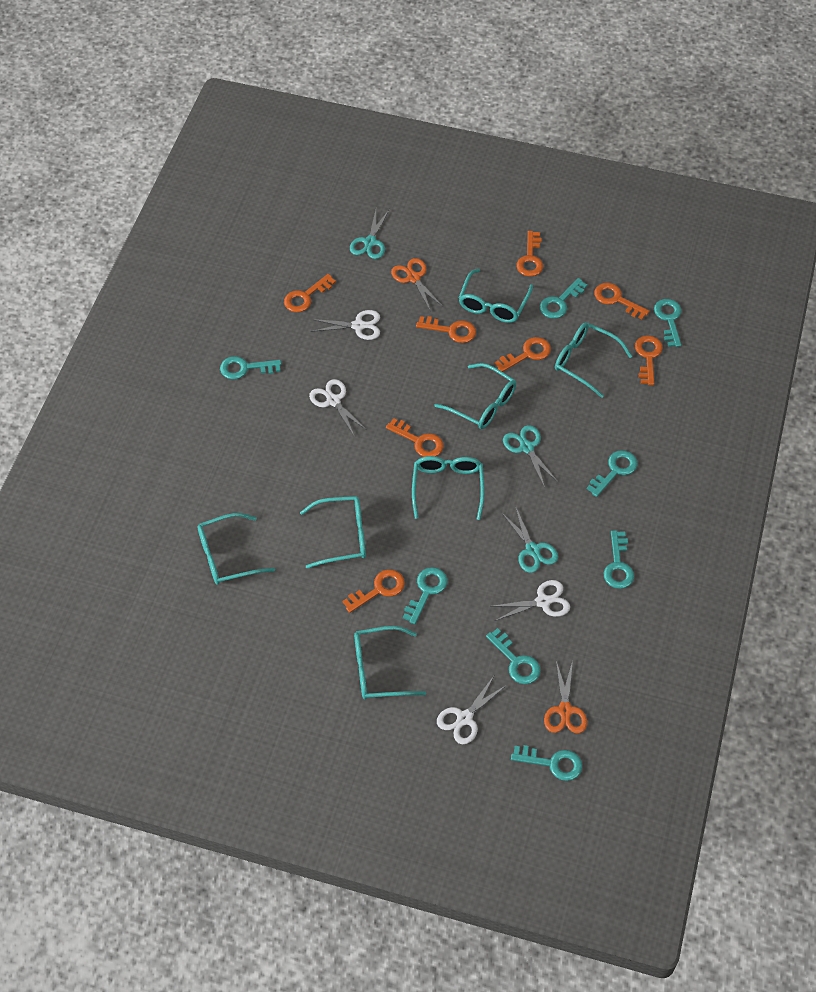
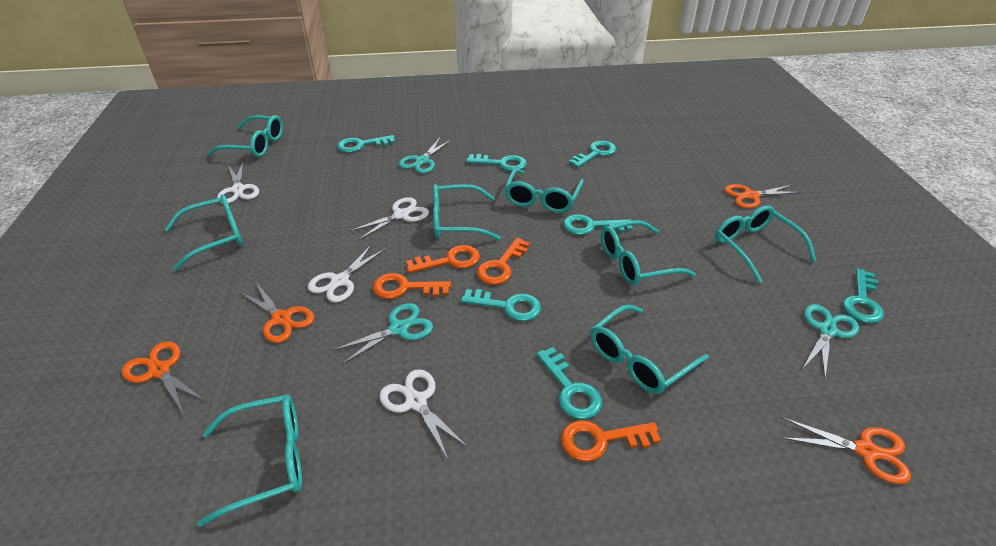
orange key: 8 -> 4
orange scissors: 2 -> 4
turquoise glasses: 7 -> 8
turquoise key: 8 -> 7

